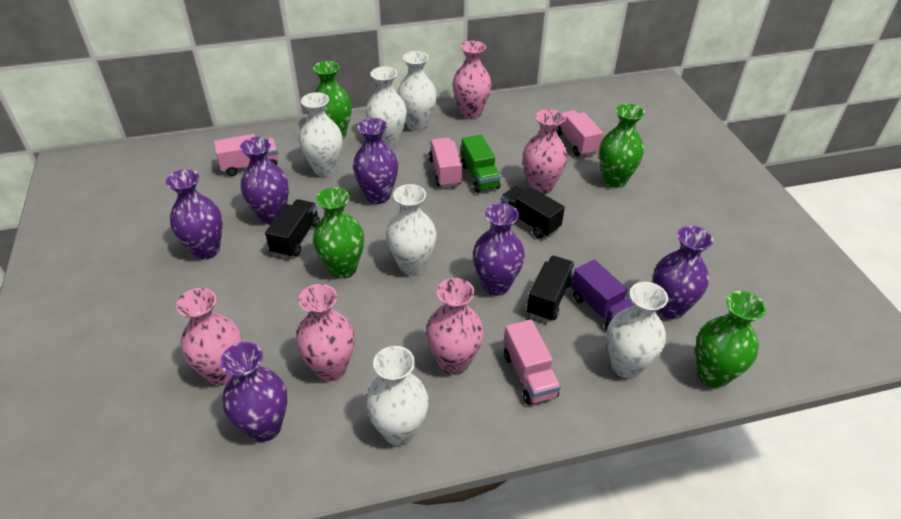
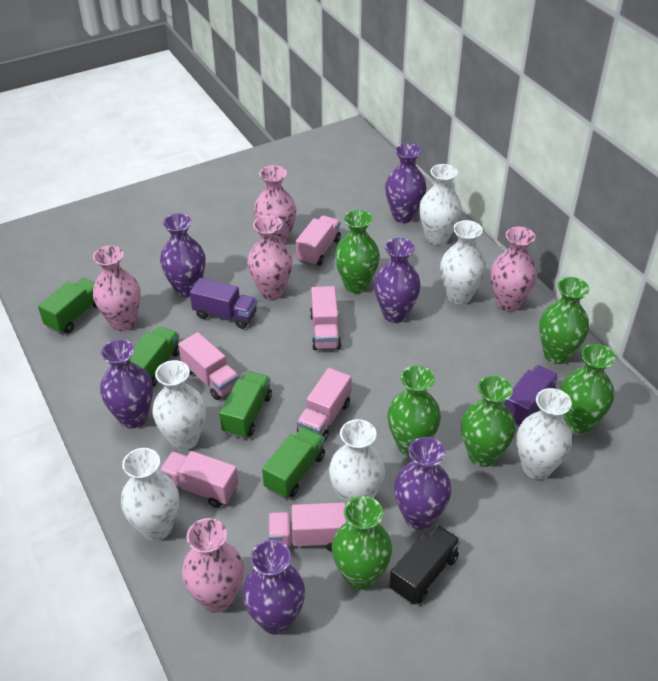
black truck: 3 -> 1
green truck: 1 -> 4
green vase: 4 -> 6
pink truck: 4 -> 6
purple truck: 1 -> 2

